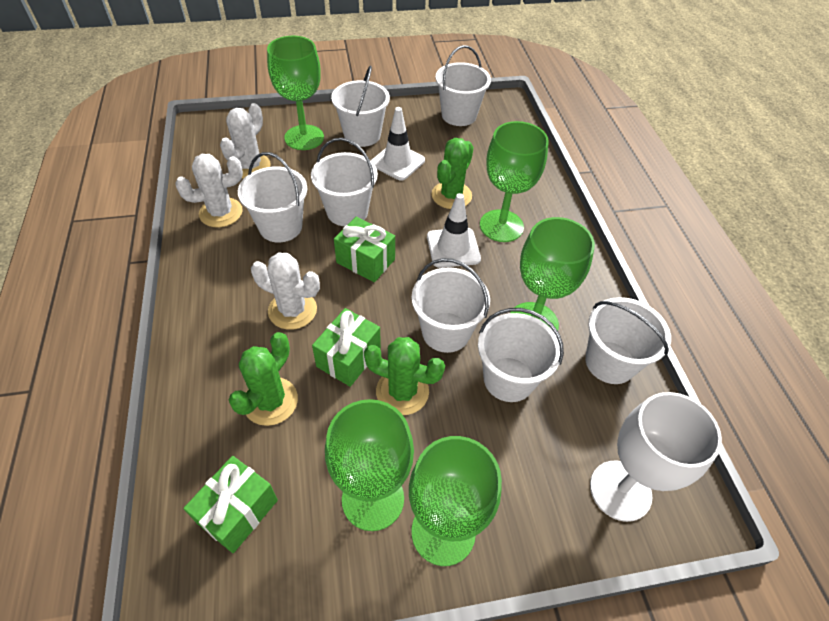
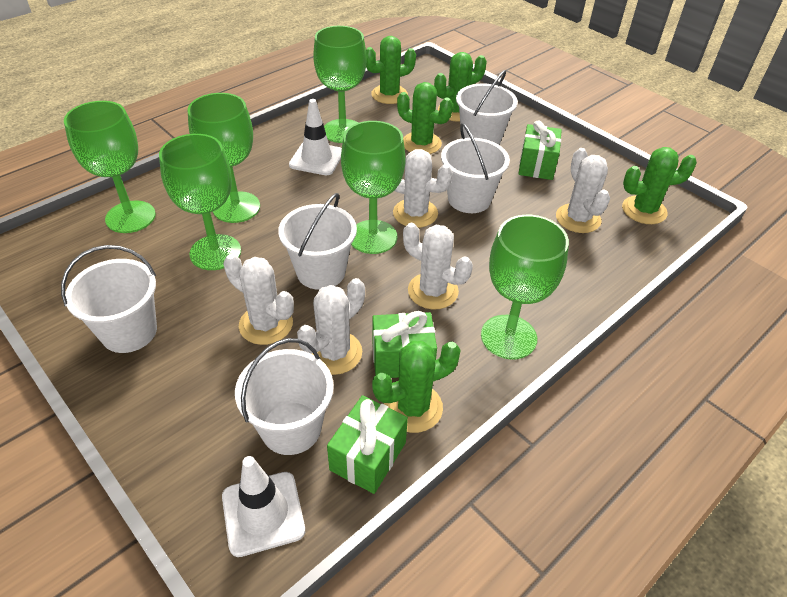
green cactus: 3 -> 5
green goblet: 5 -> 6
white bucket: 7 -> 5
white cactus: 3 -> 5
white goblet: 1 -> 0

